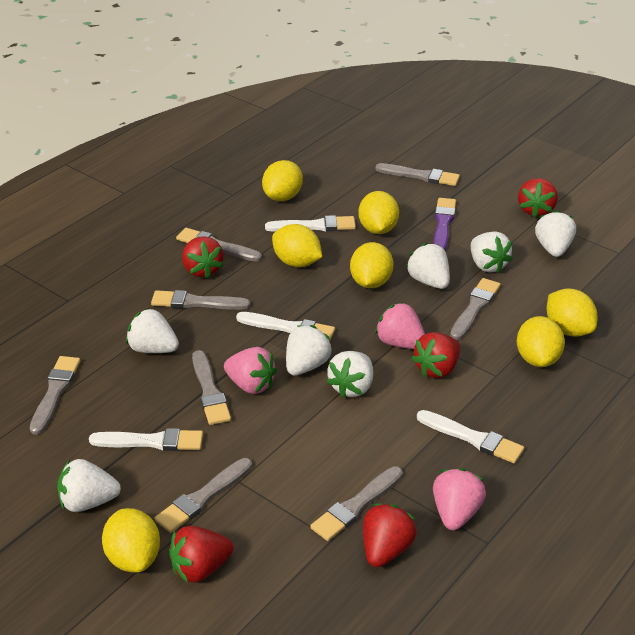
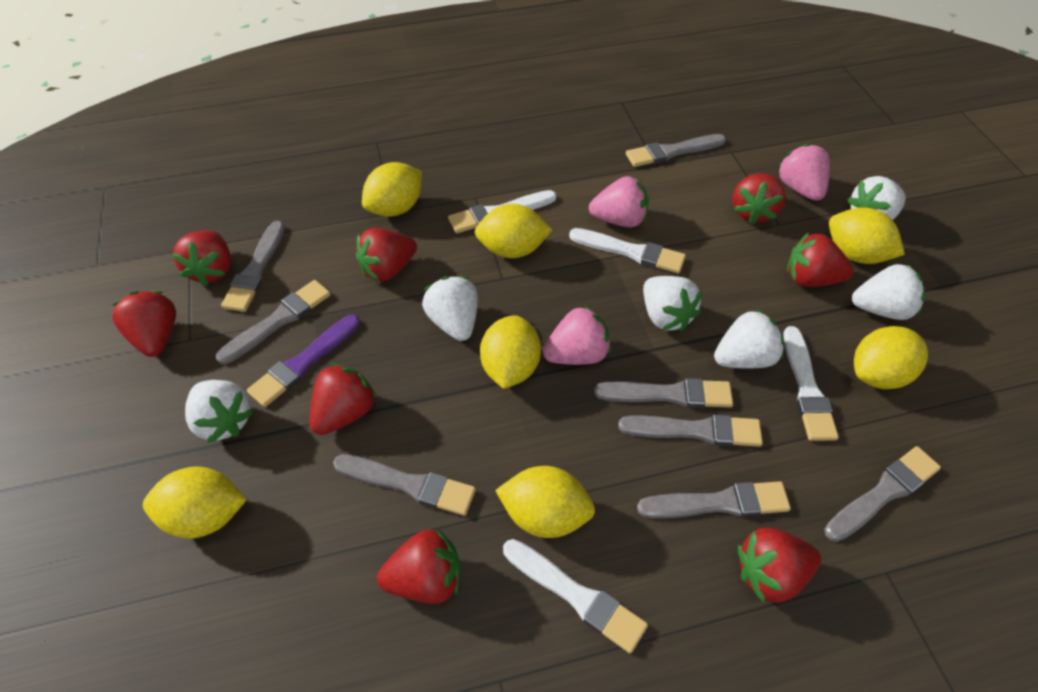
red strawberry: 5 -> 8
white strawberry: 7 -> 6

